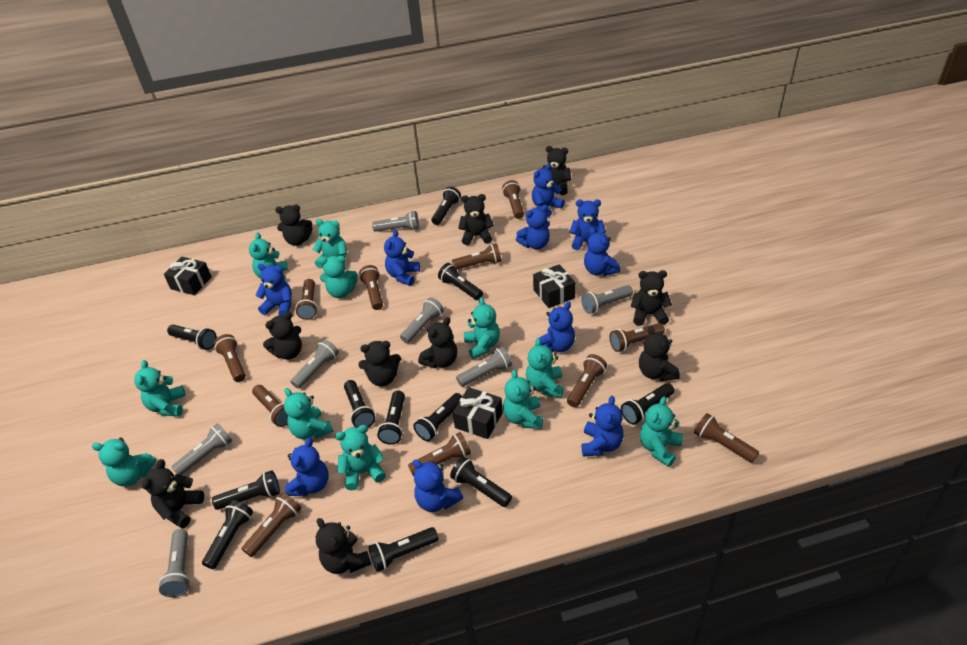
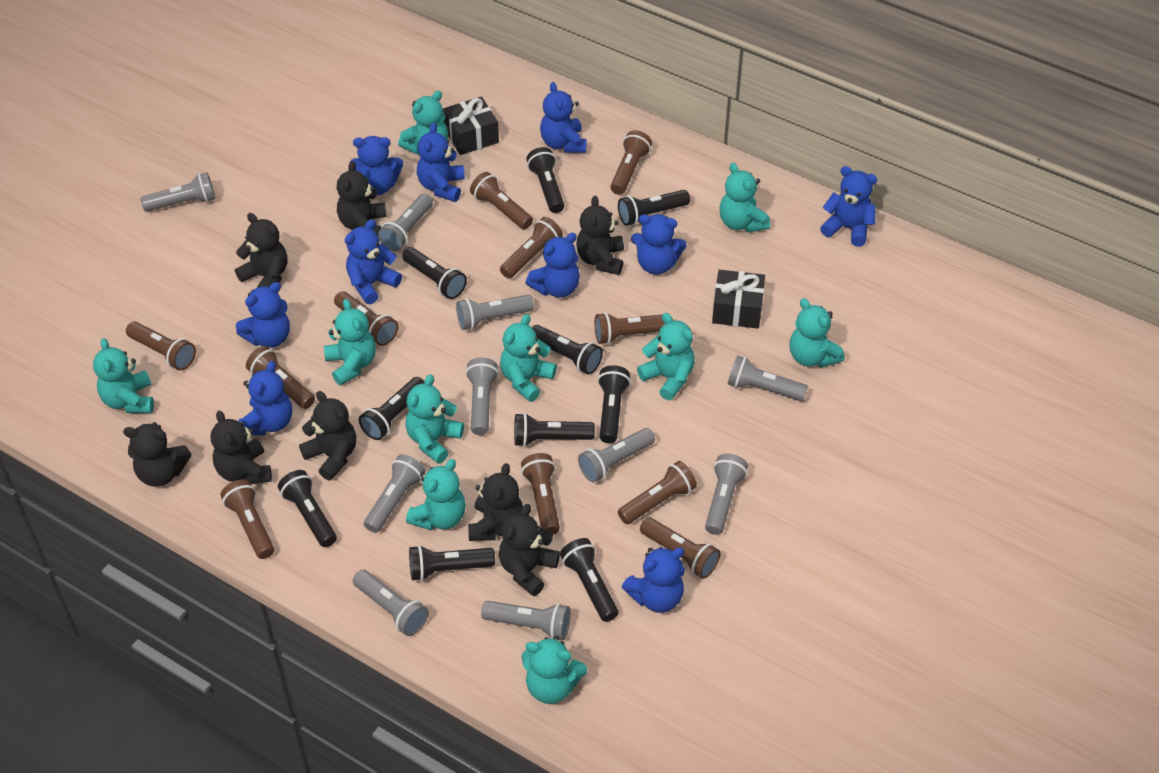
black flashlight: 11 -> 10
black gift: 3 -> 2
black teddy bear: 10 -> 8
grey flashlight: 7 -> 10
turquoise teddy bear: 11 -> 10

